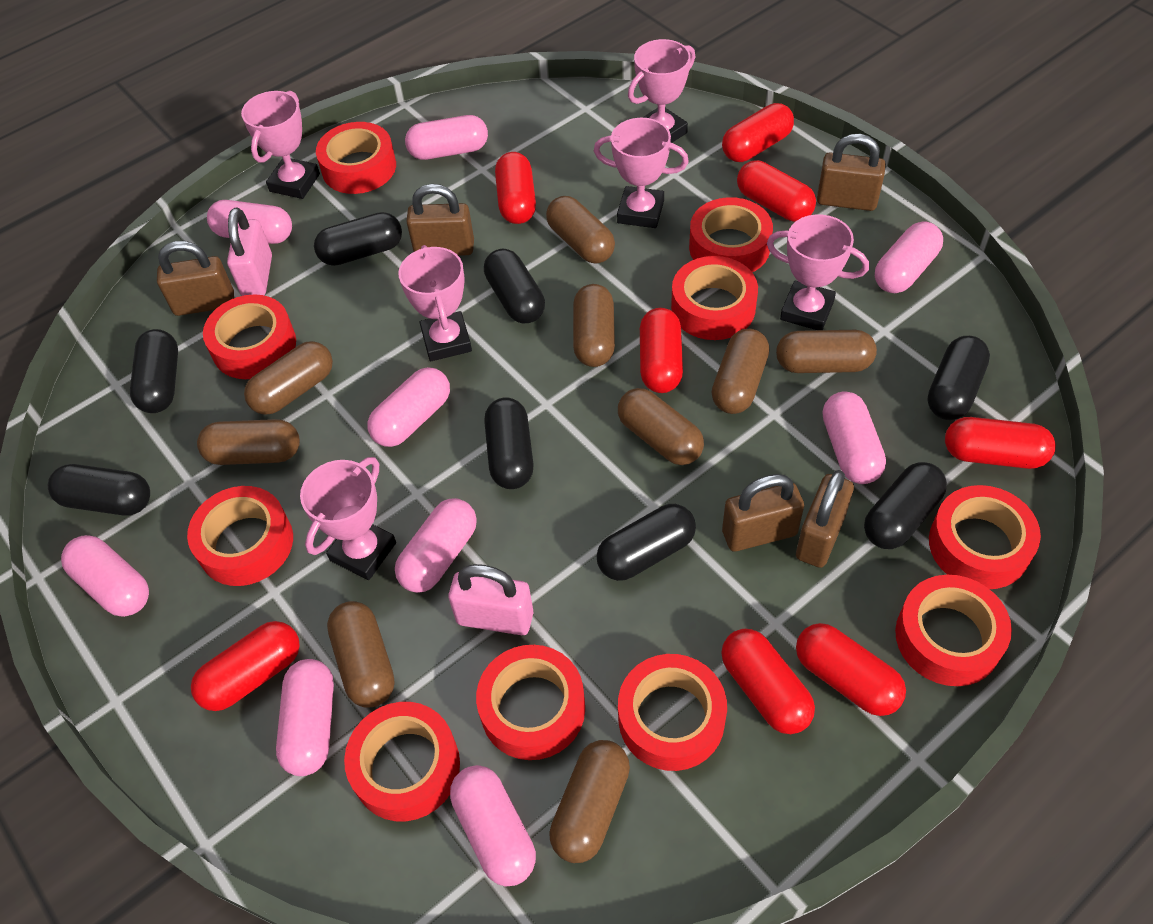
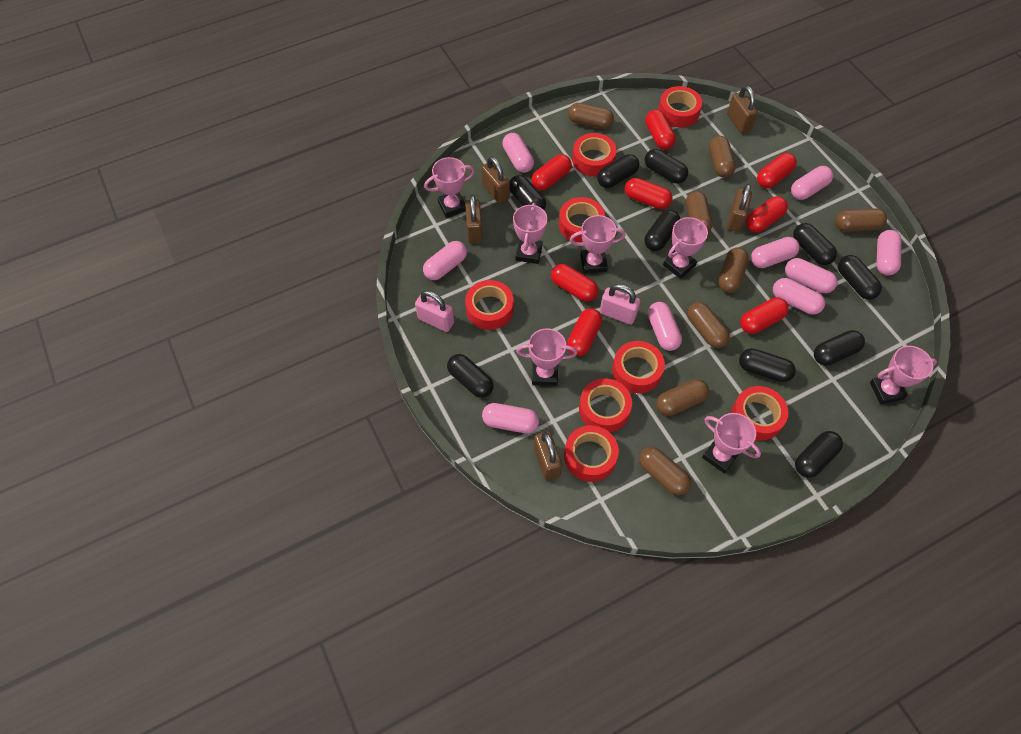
black capsule: 8 -> 10
brown capsule: 9 -> 8
pink trophy: 6 -> 7
red tape: 10 -> 8

